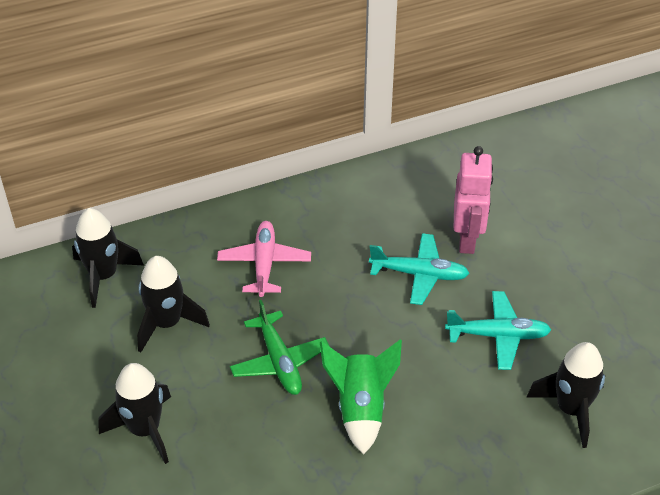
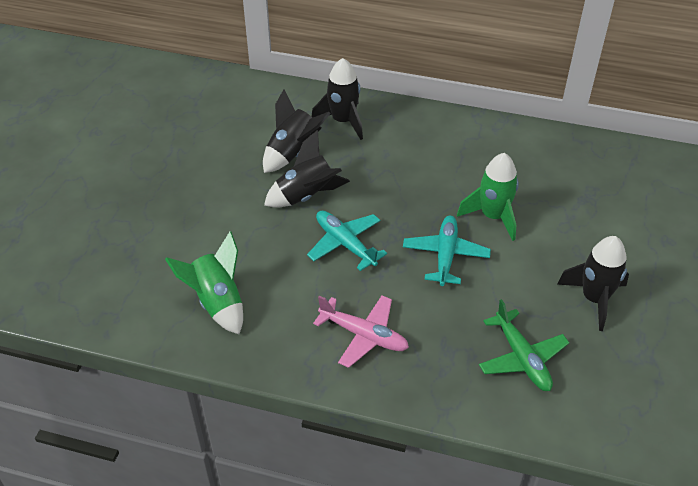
green rocket: 1 -> 2
pink robot: 1 -> 0

